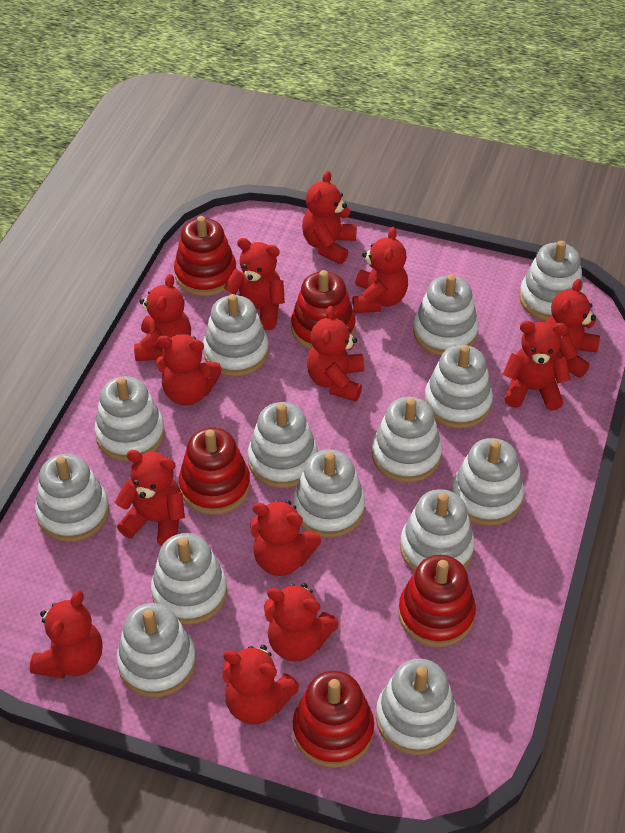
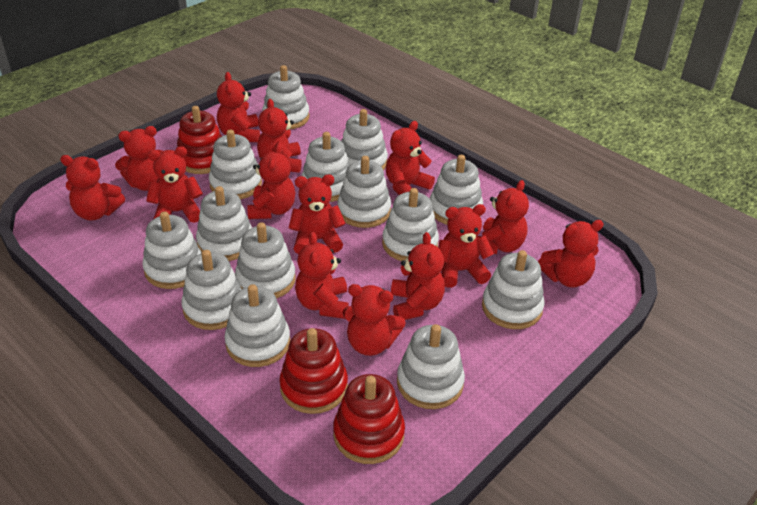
red stacking toy: 5 -> 3
red teddy bear: 13 -> 14

